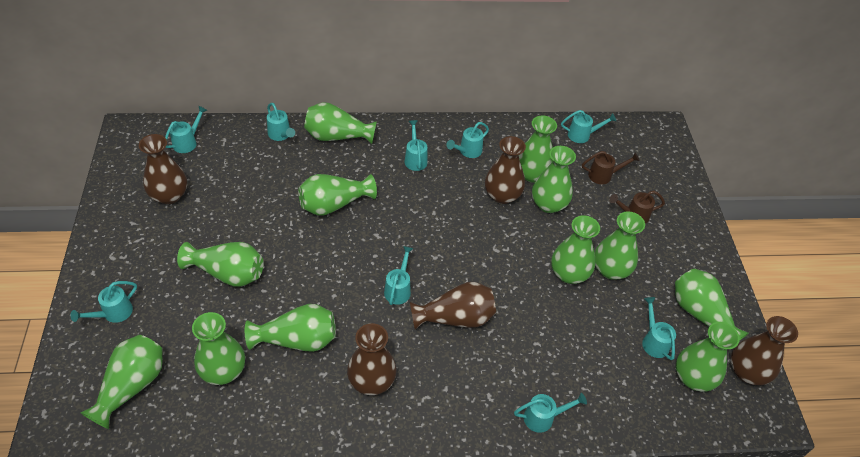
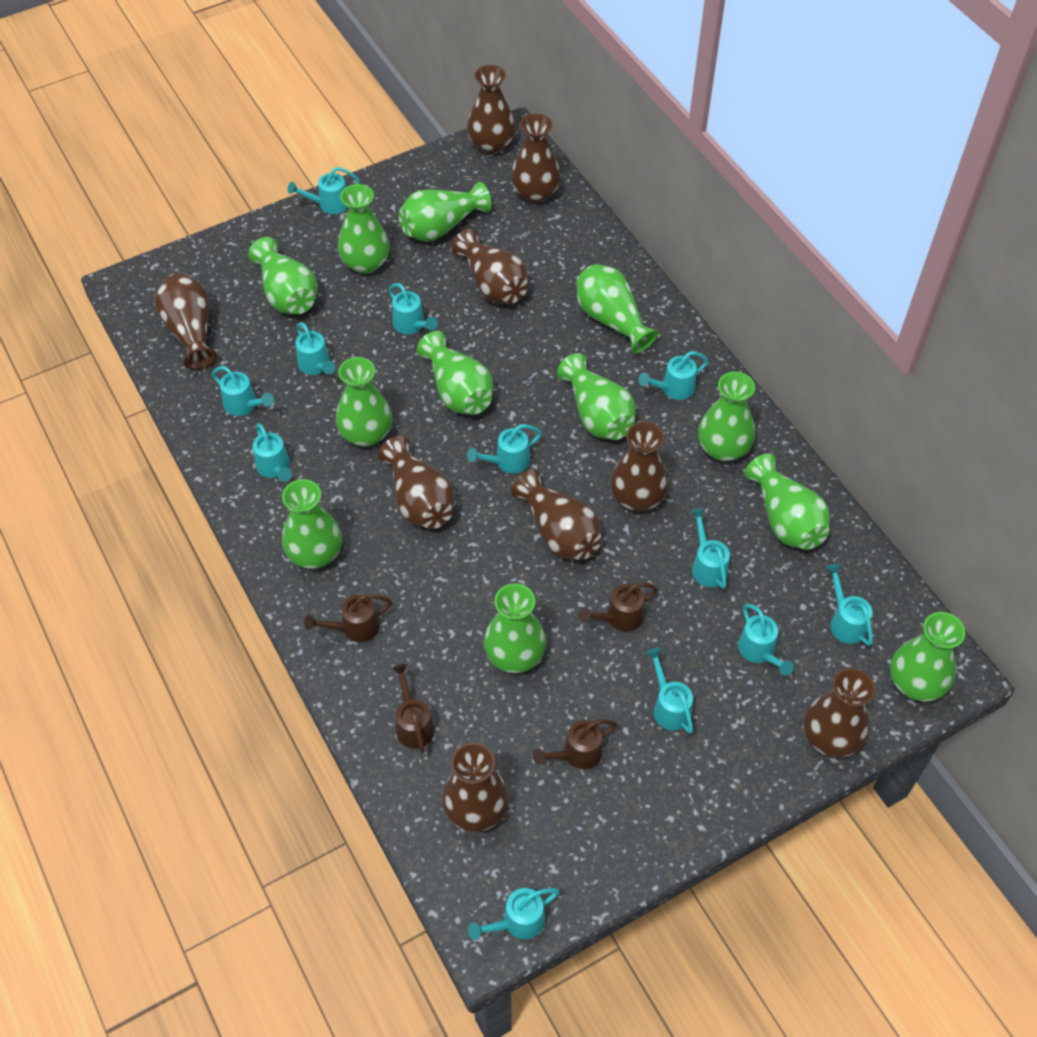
brown vase: 5 -> 9
brown watering can: 2 -> 4
turquoise watering can: 9 -> 12

